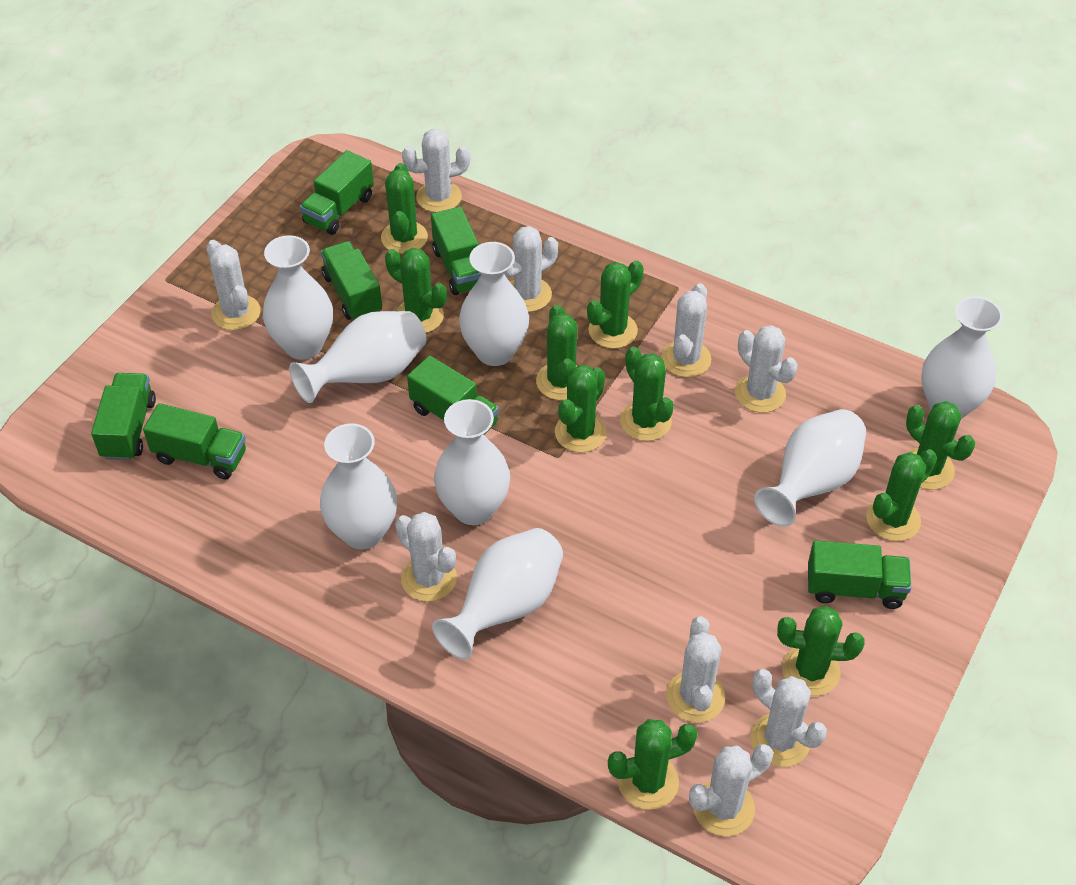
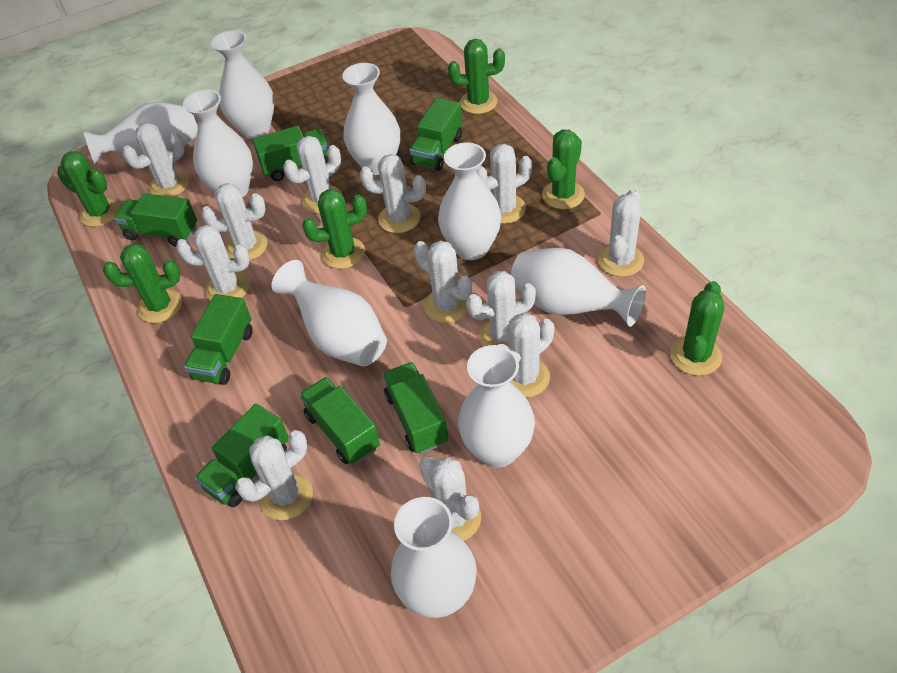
green cactus: 10 -> 6
white cactus: 9 -> 12
white vase: 8 -> 9

